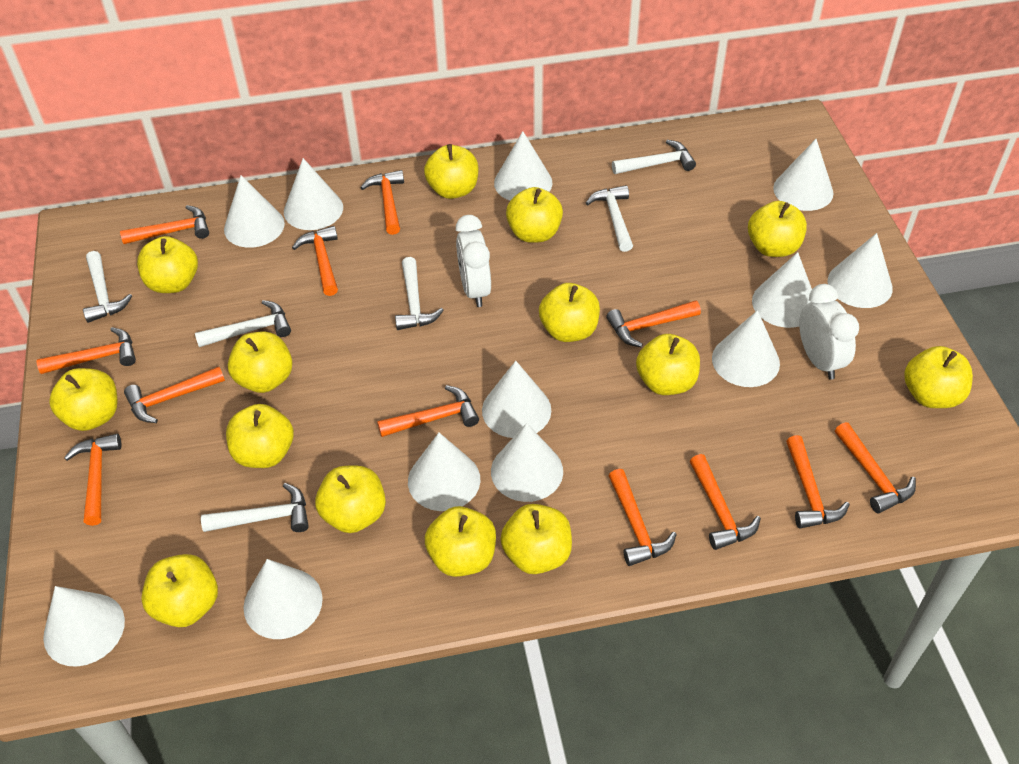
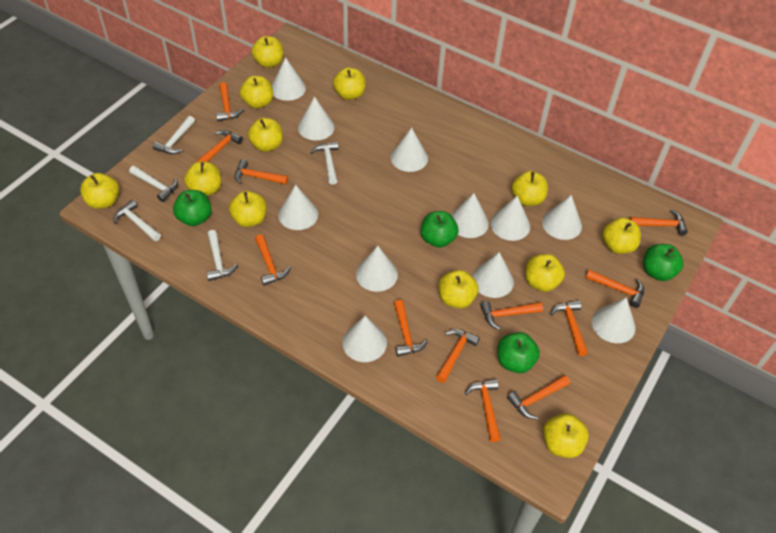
green apple: 0 -> 4
white clock: 2 -> 0
white cone: 12 -> 11
white hammer: 6 -> 5
yellow apple: 14 -> 12

